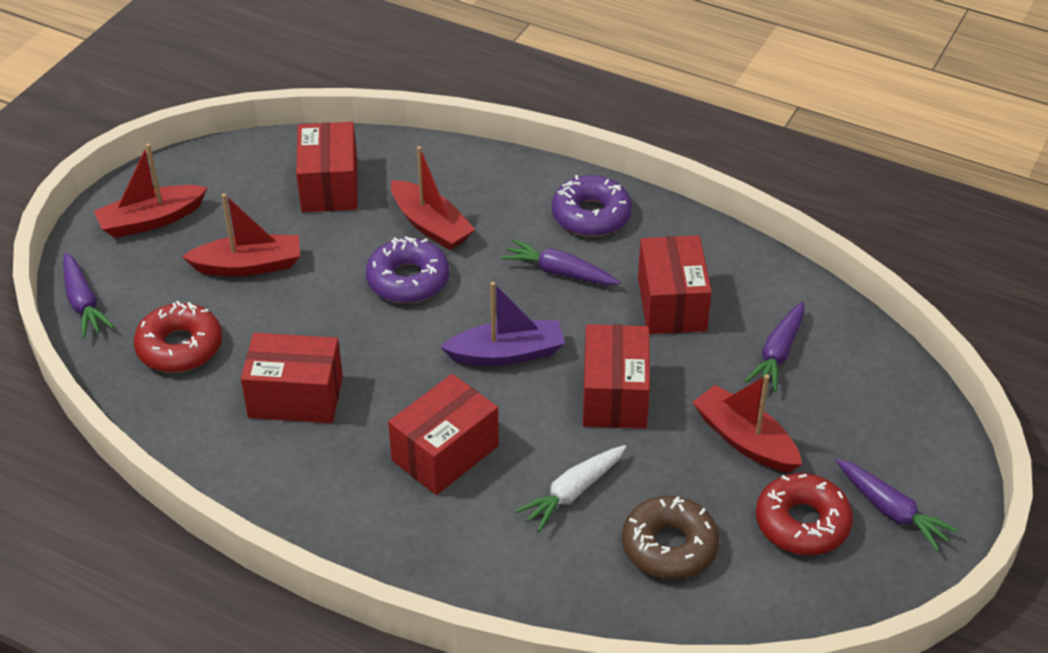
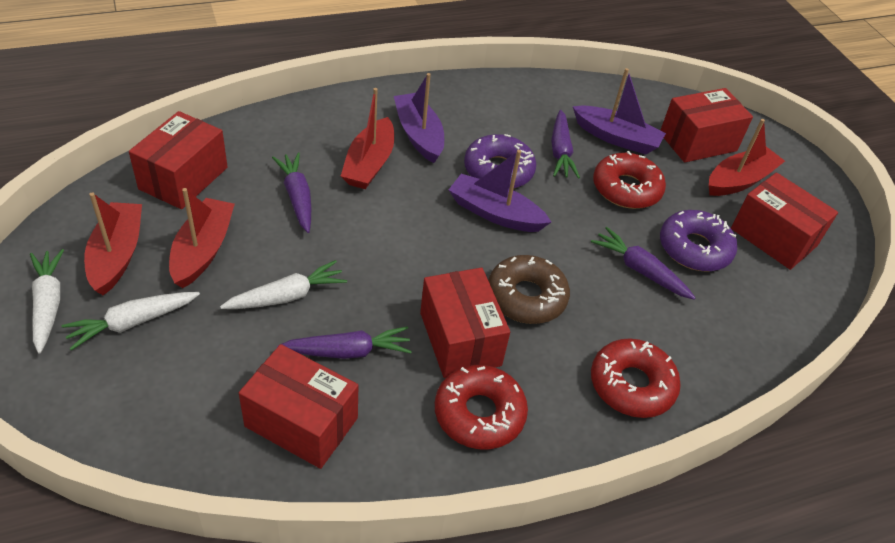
purple boat: 1 -> 3
red donut: 2 -> 3
white carrot: 1 -> 3

